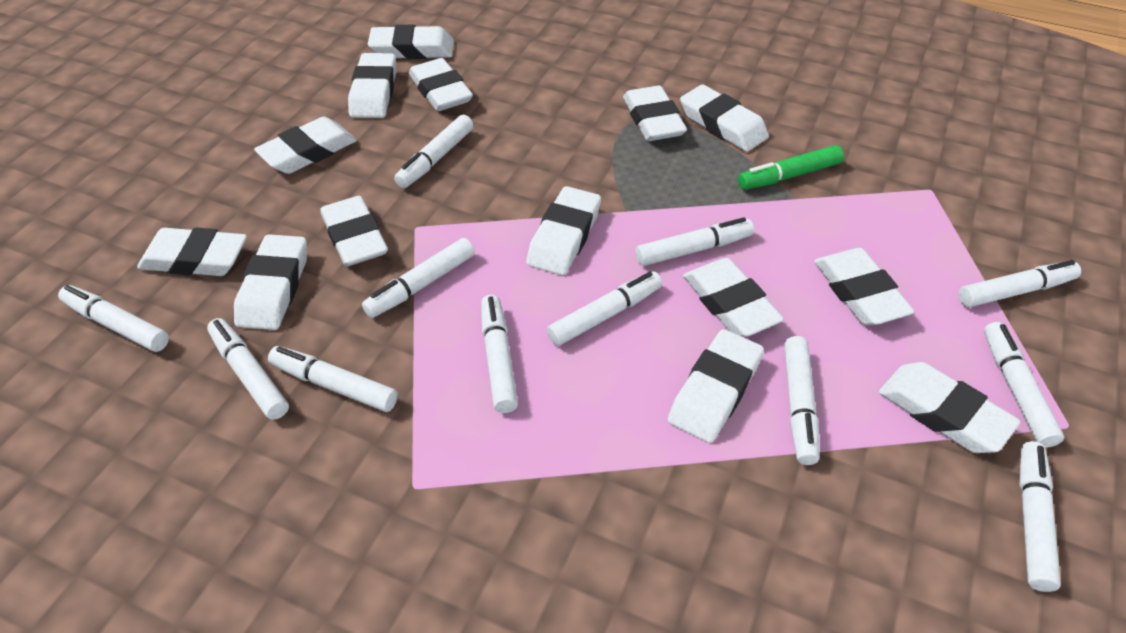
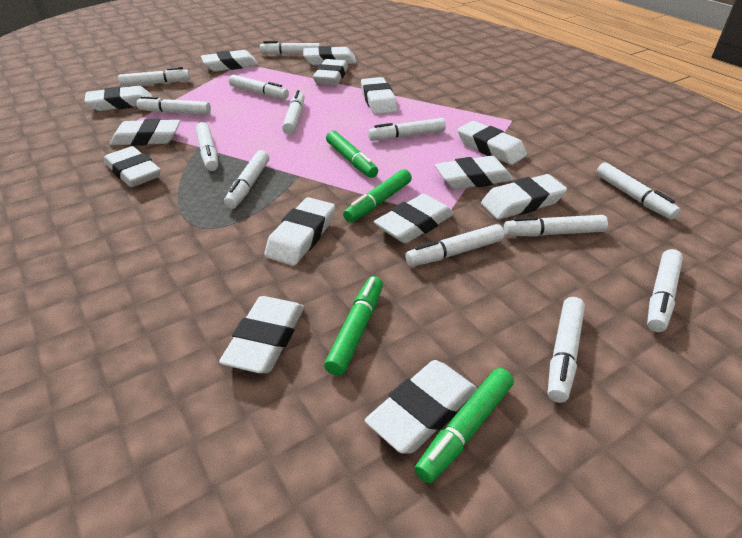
green marker: 1 -> 4
white marker: 12 -> 13

